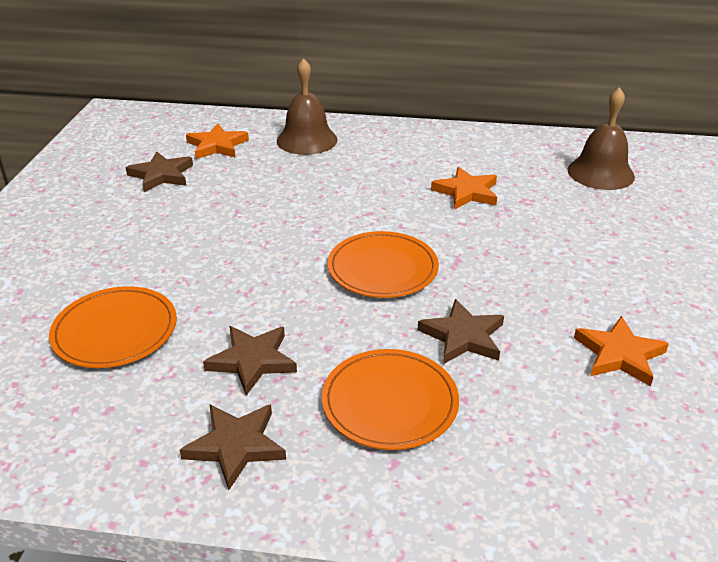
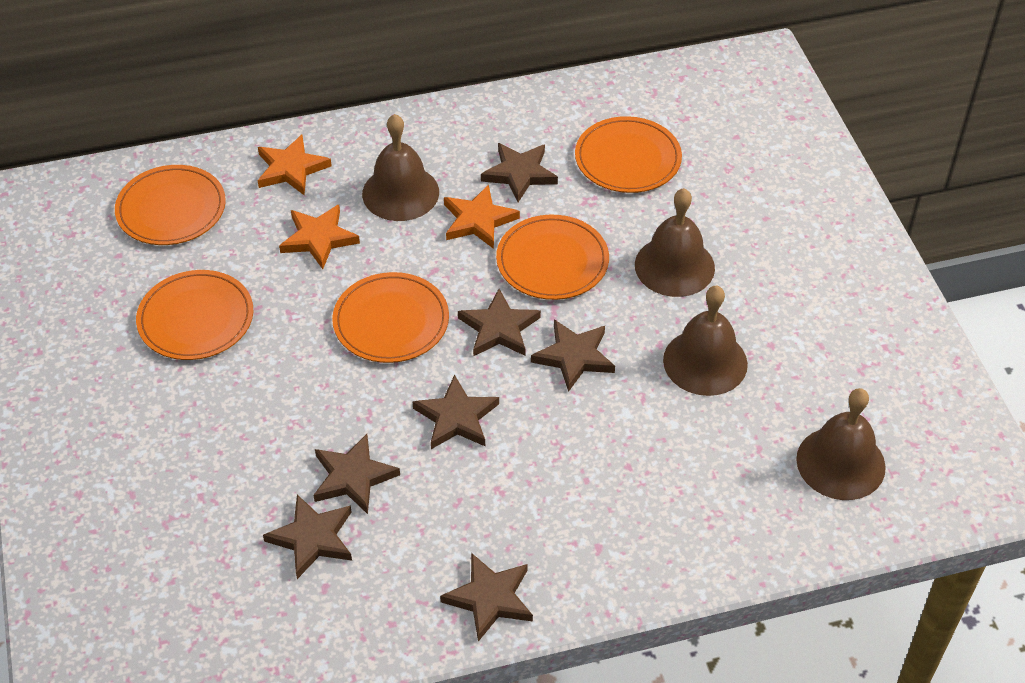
brown bell: 2 -> 4
brown star: 4 -> 7
orange plate: 3 -> 5

